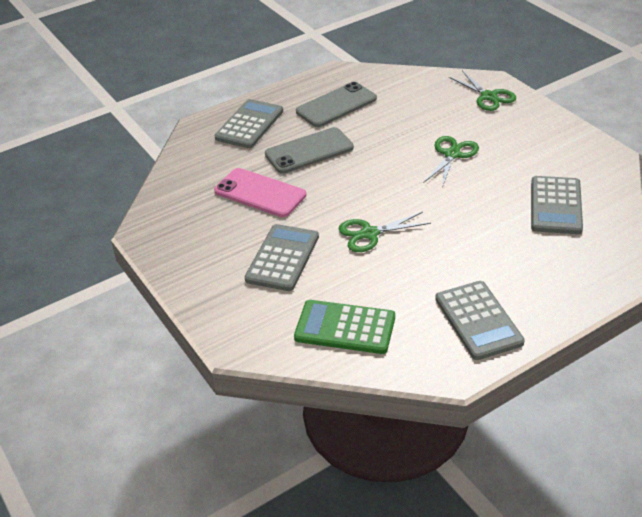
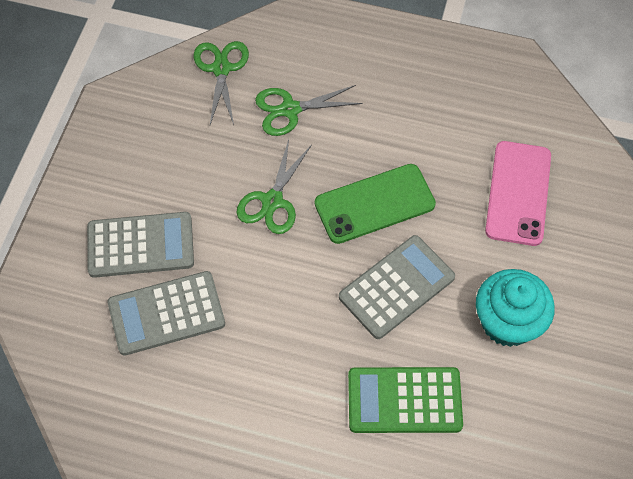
green phone: 0 -> 1
grey calculator: 4 -> 3
grey phone: 2 -> 0
turquoise cupcake: 0 -> 1

